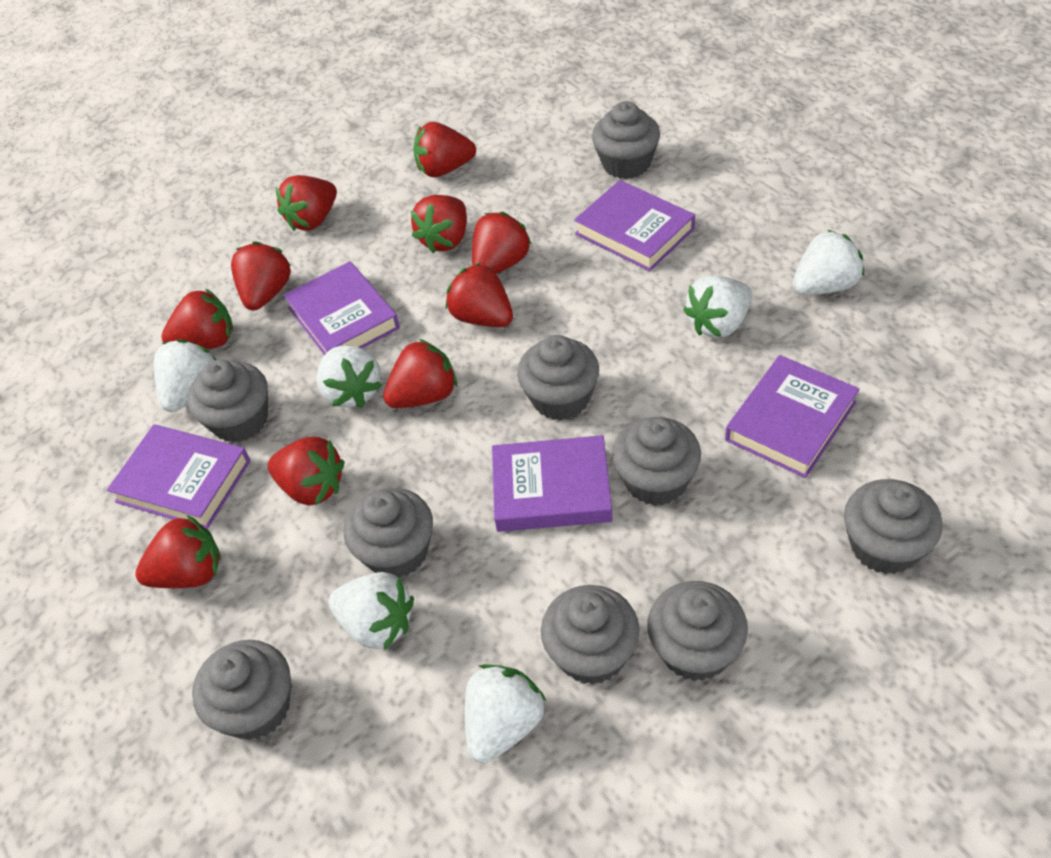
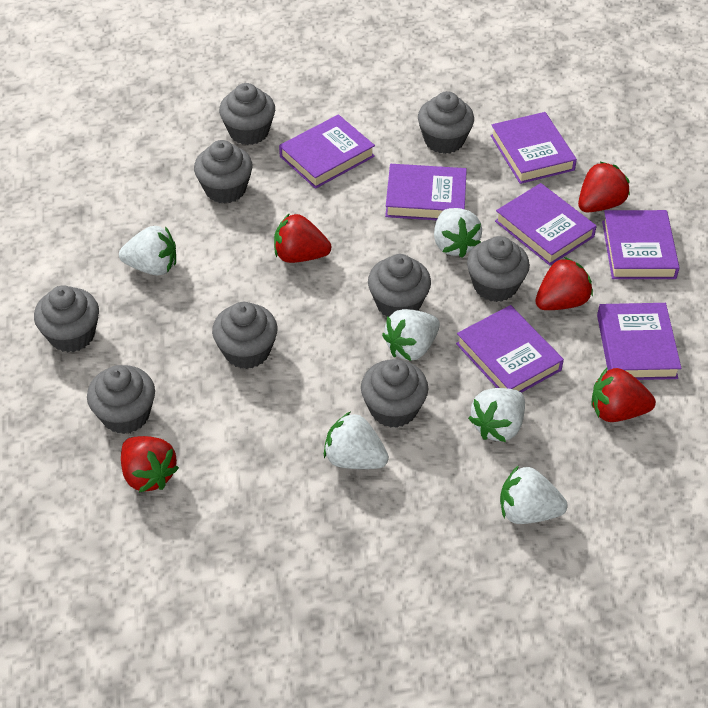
purple book: 5 -> 7
red strawberry: 10 -> 5

